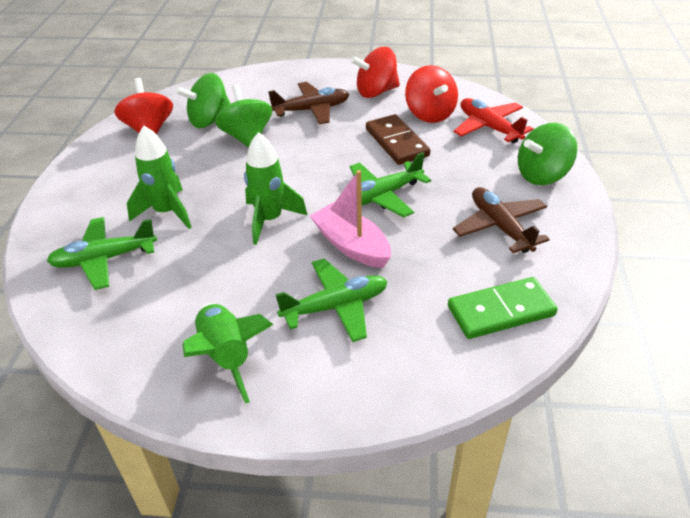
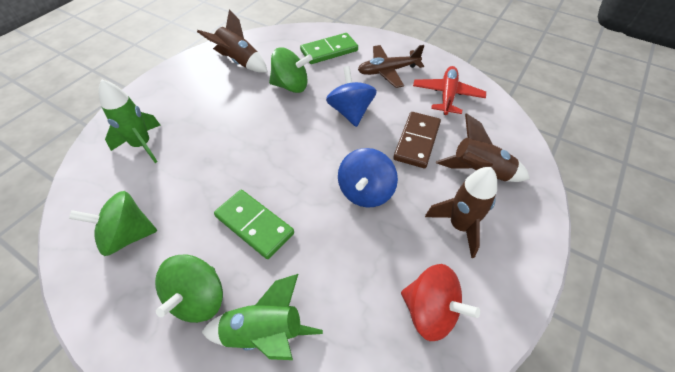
blue spinning top: 0 -> 2
brown plane: 2 -> 1
brown rocket: 0 -> 3
green domino: 1 -> 2
green plane: 3 -> 0
green rocket: 3 -> 2
pink boat: 1 -> 0
red spinning top: 3 -> 1

